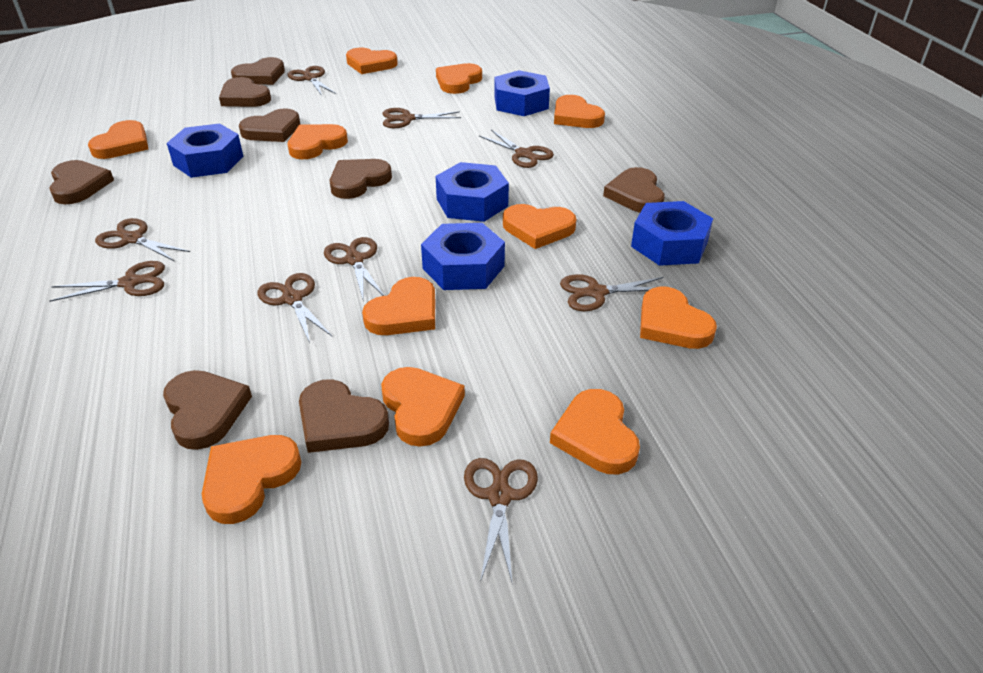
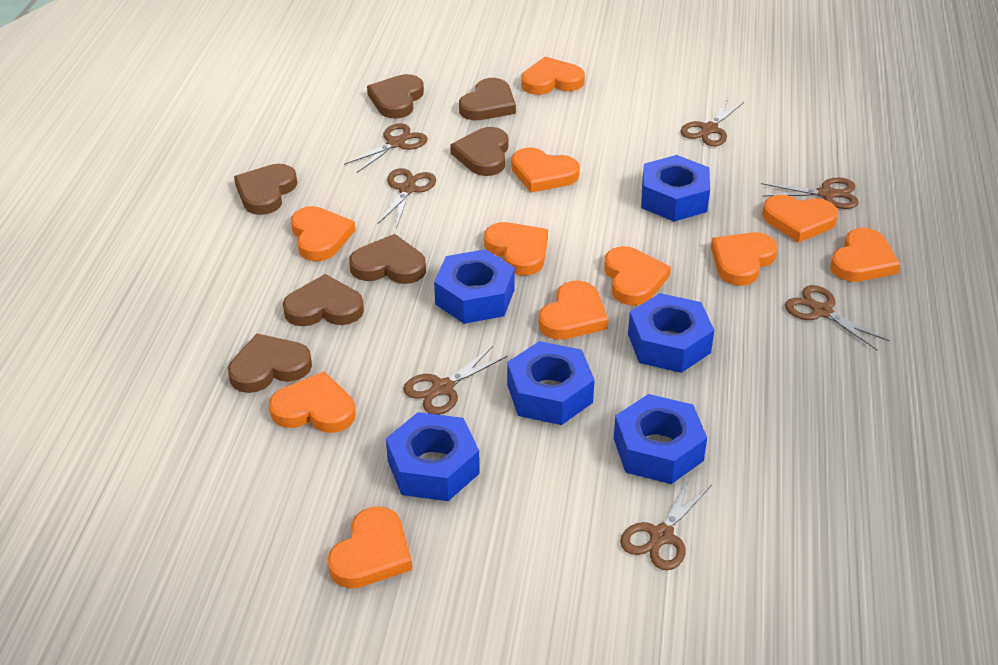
blue nut: 5 -> 6
brown heart: 8 -> 7
brown scissors: 9 -> 7

